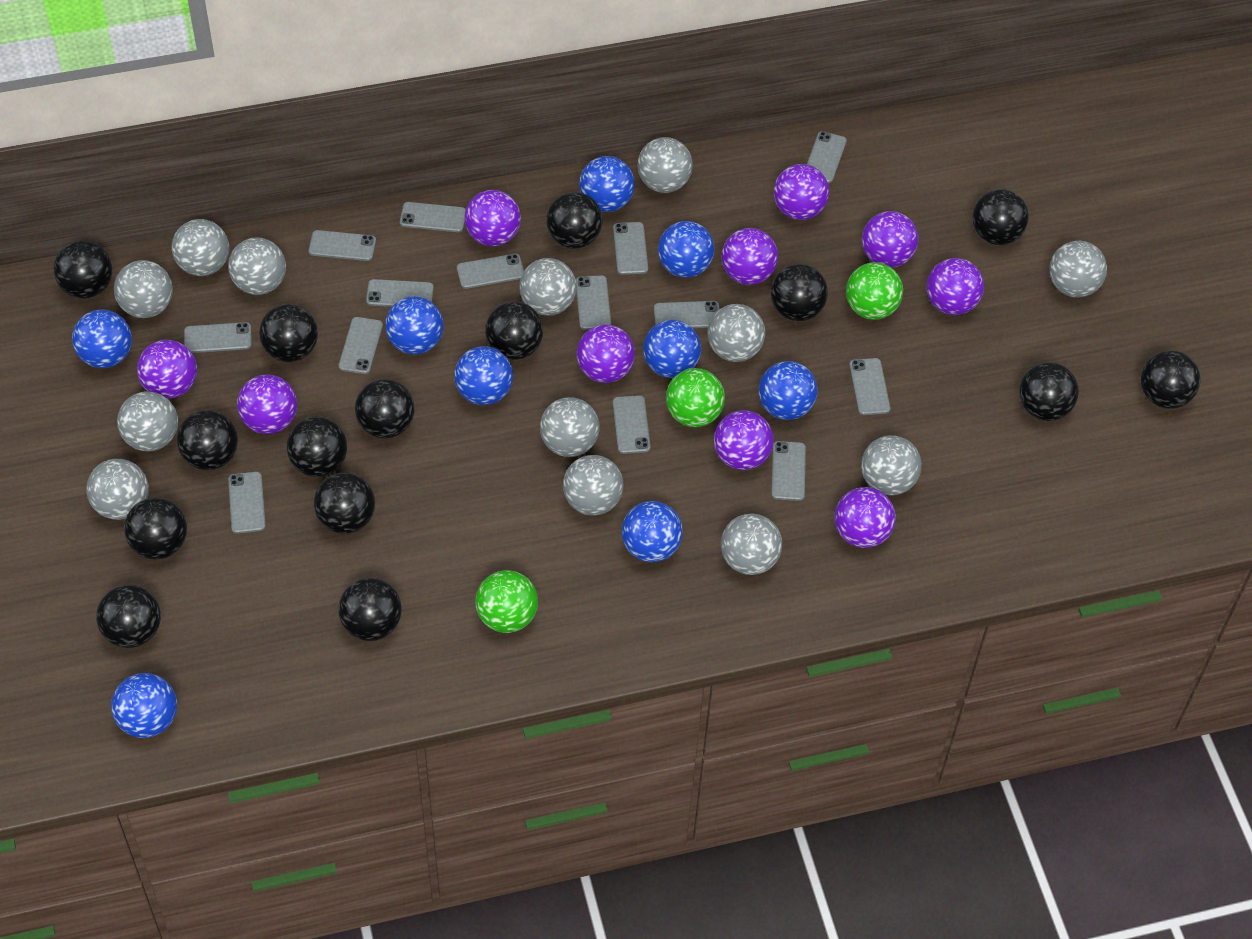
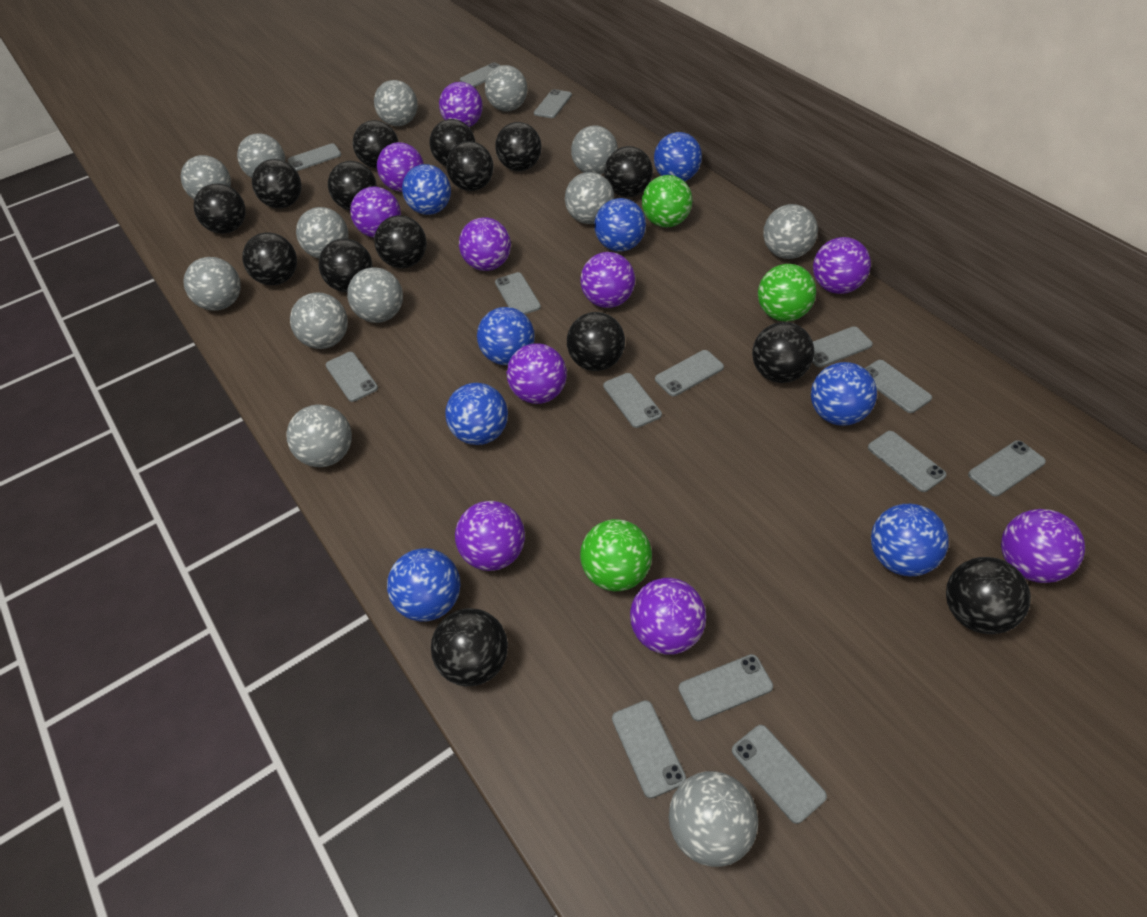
blue ball: 9 -> 8

